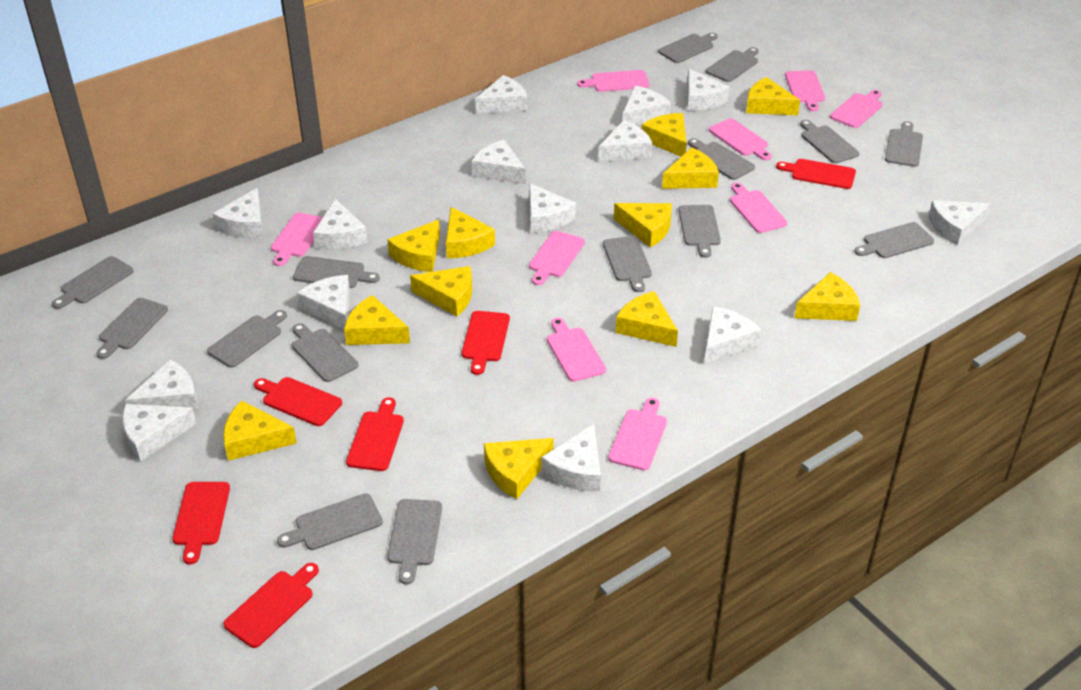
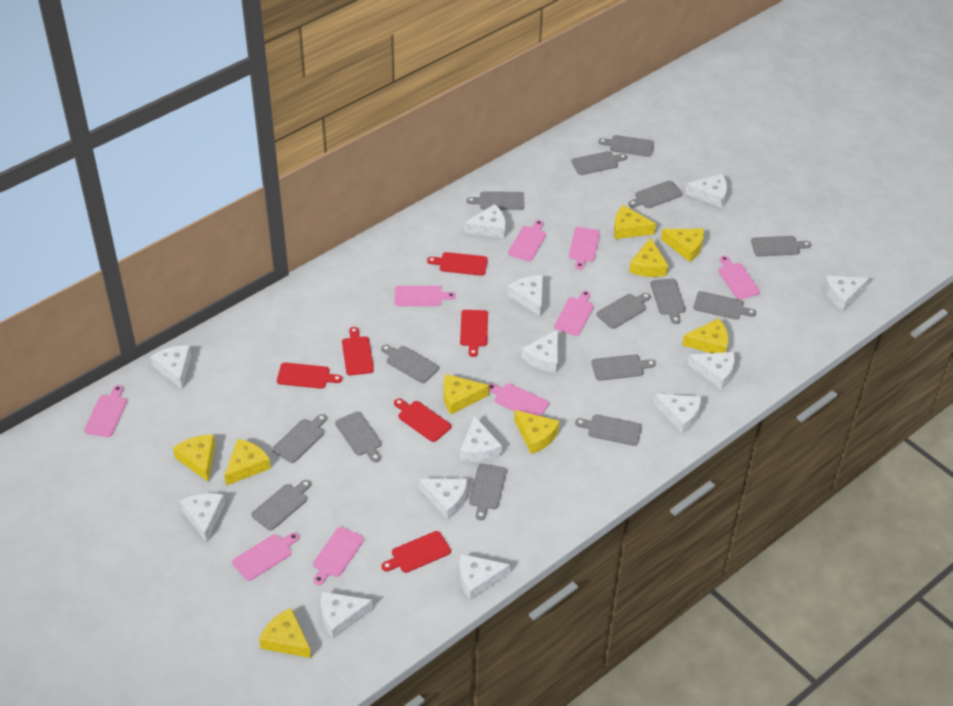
white cheese: 14 -> 13
yellow cheese: 12 -> 9

